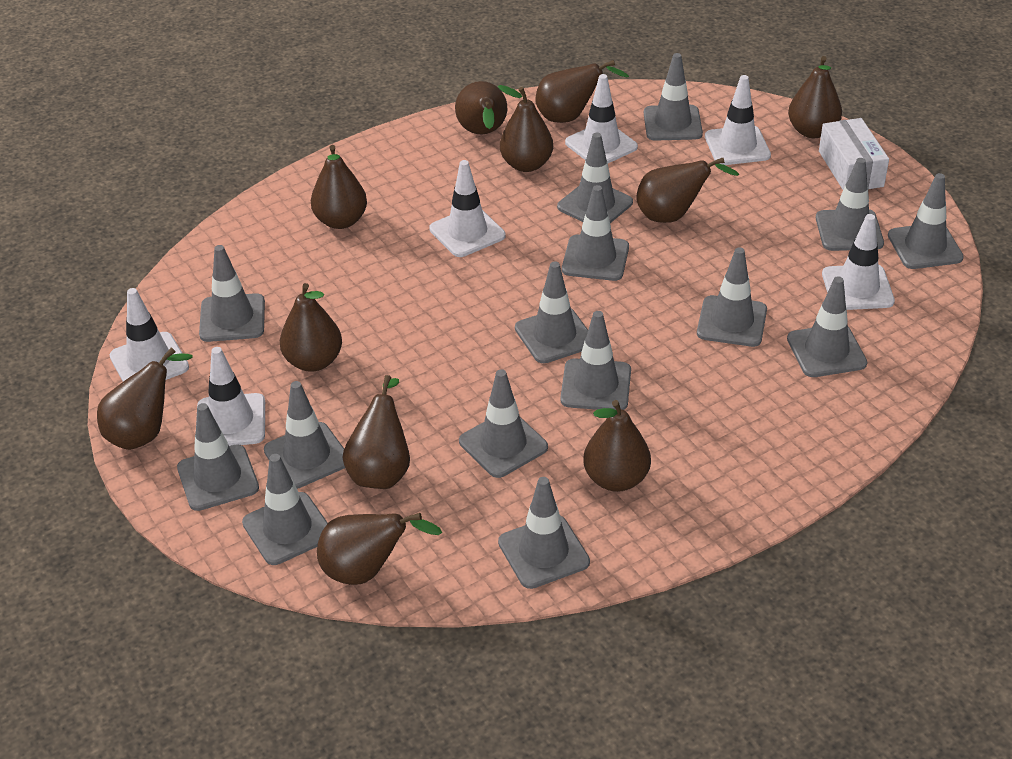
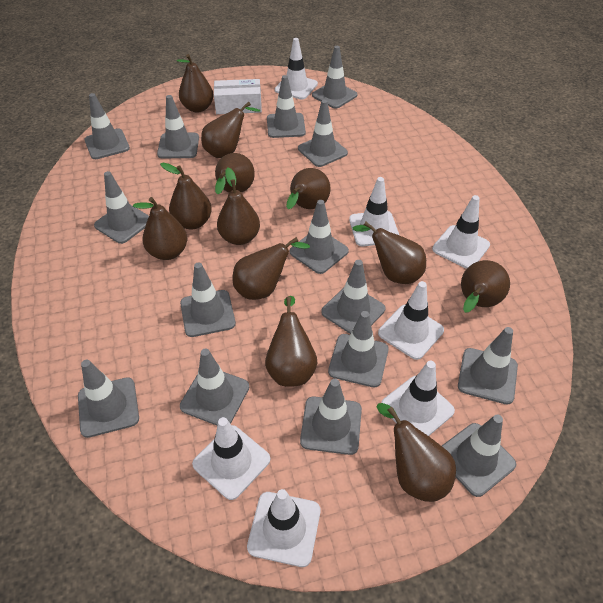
brown pear: 11 -> 12
white traffic cone: 6 -> 7

